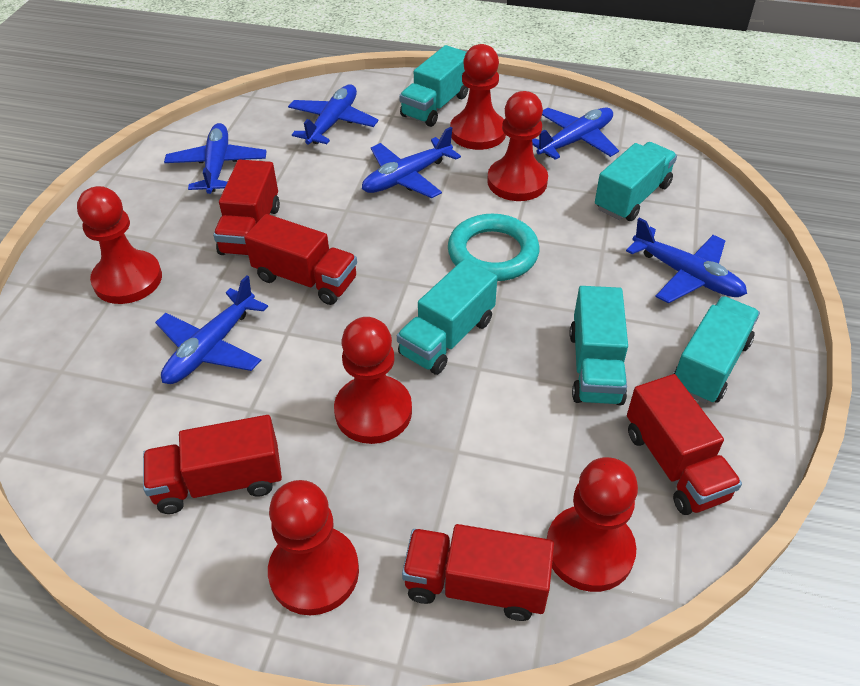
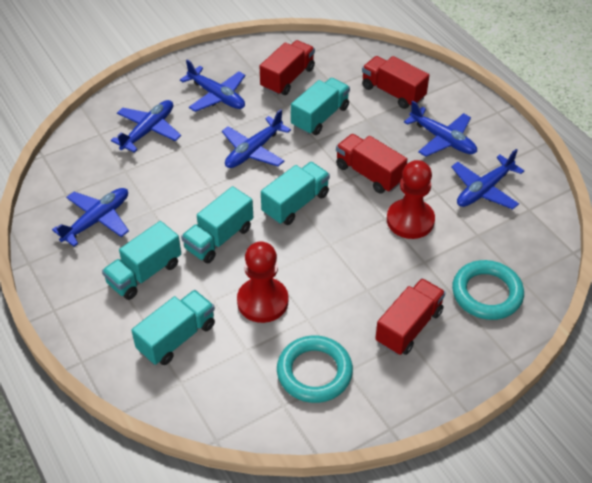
red pawn: 6 -> 2
red truck: 5 -> 4
turquoise ring: 1 -> 2

